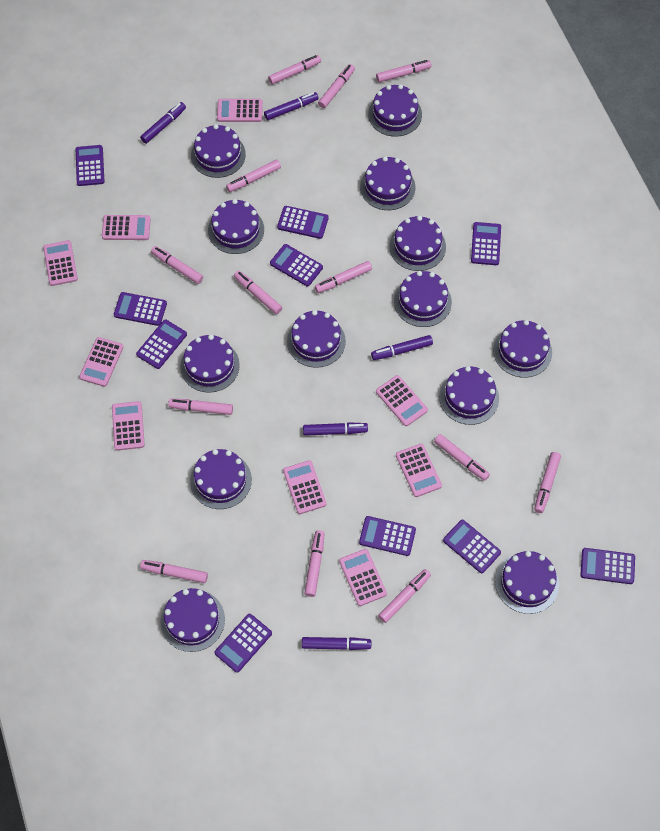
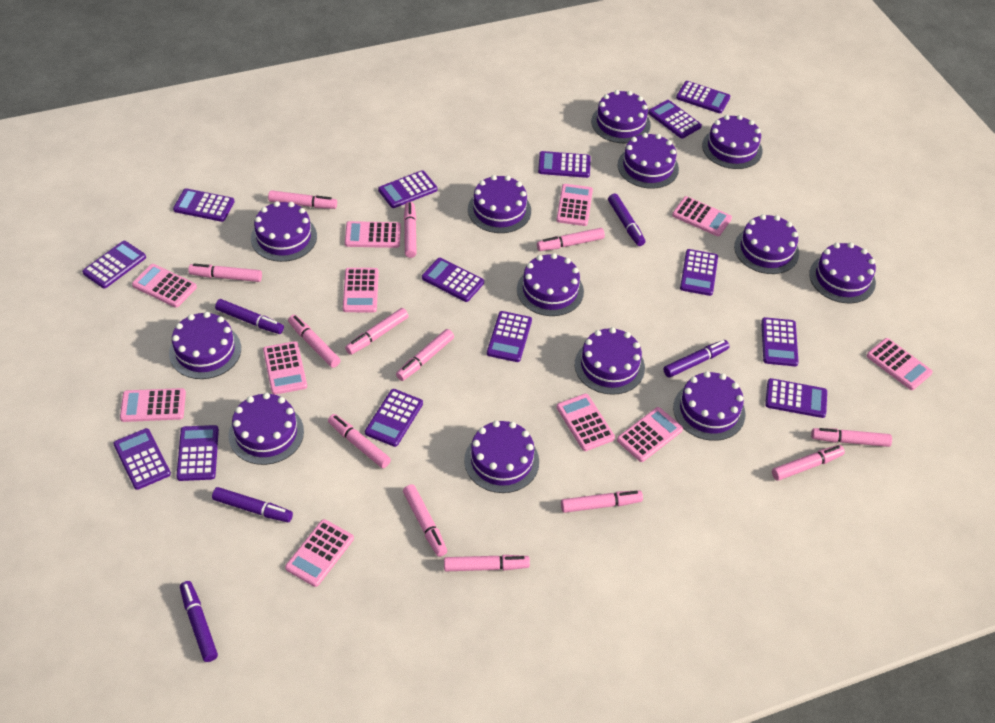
pink calculator: 9 -> 11
purple calculator: 10 -> 14

